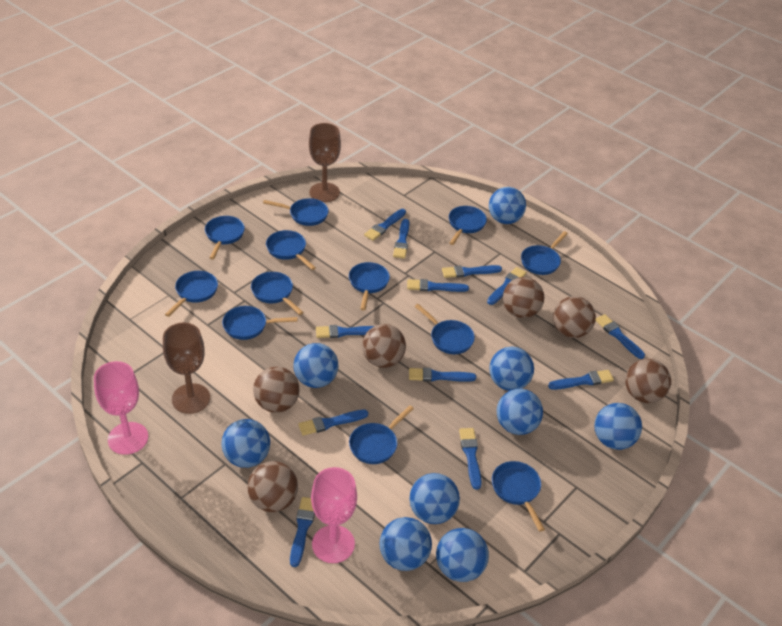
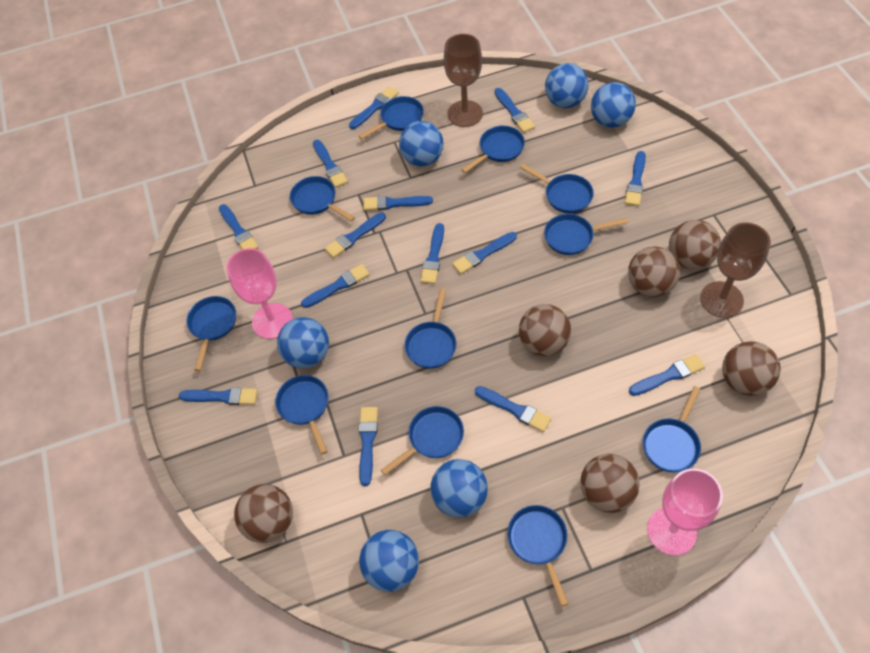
blue ball: 9 -> 6
blue brush: 12 -> 14
blue pan: 12 -> 11

